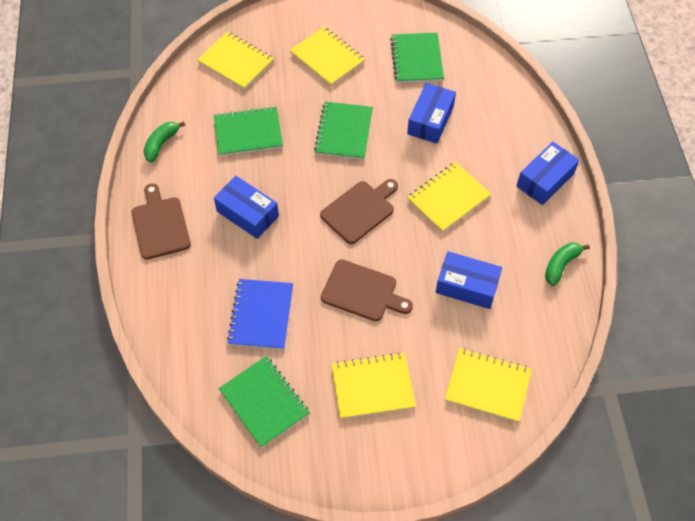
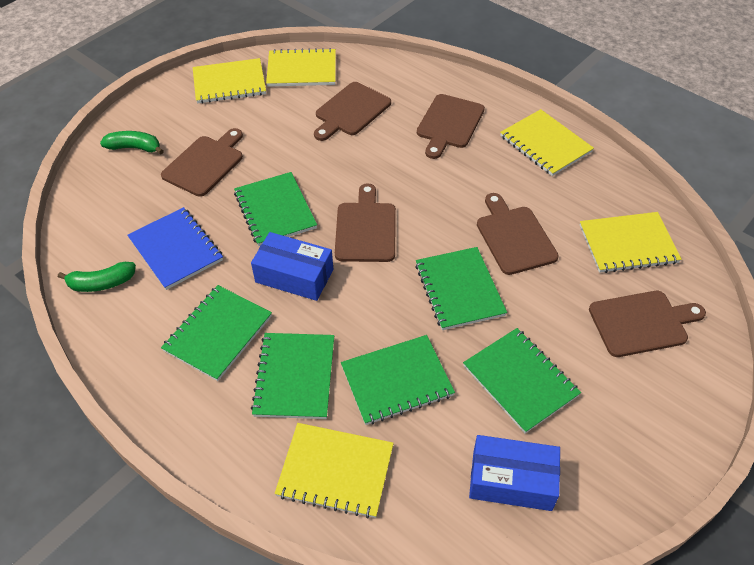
blue box: 4 -> 2
brown cutting board: 3 -> 6
green notebook: 4 -> 6

